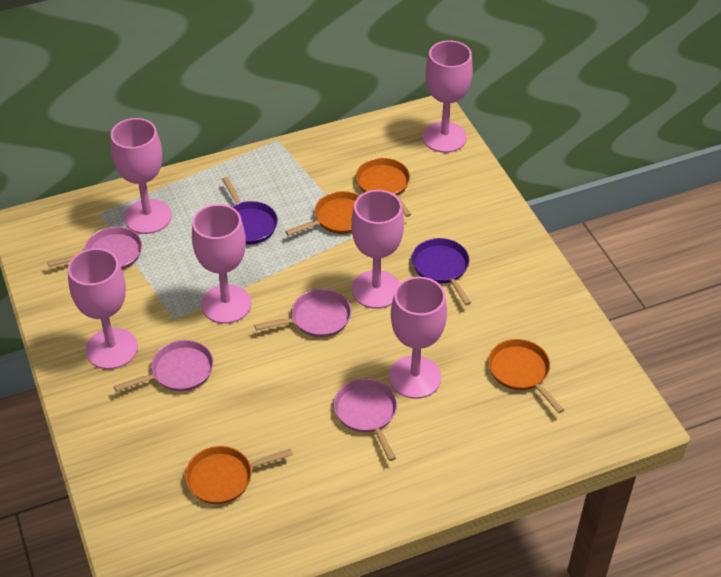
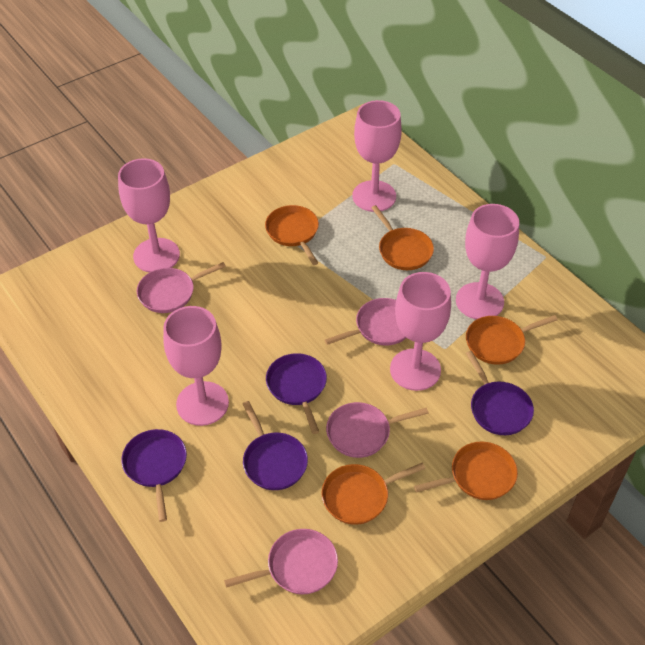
orange pan: 4 -> 5
pink goblet: 6 -> 5
purple pan: 2 -> 4

